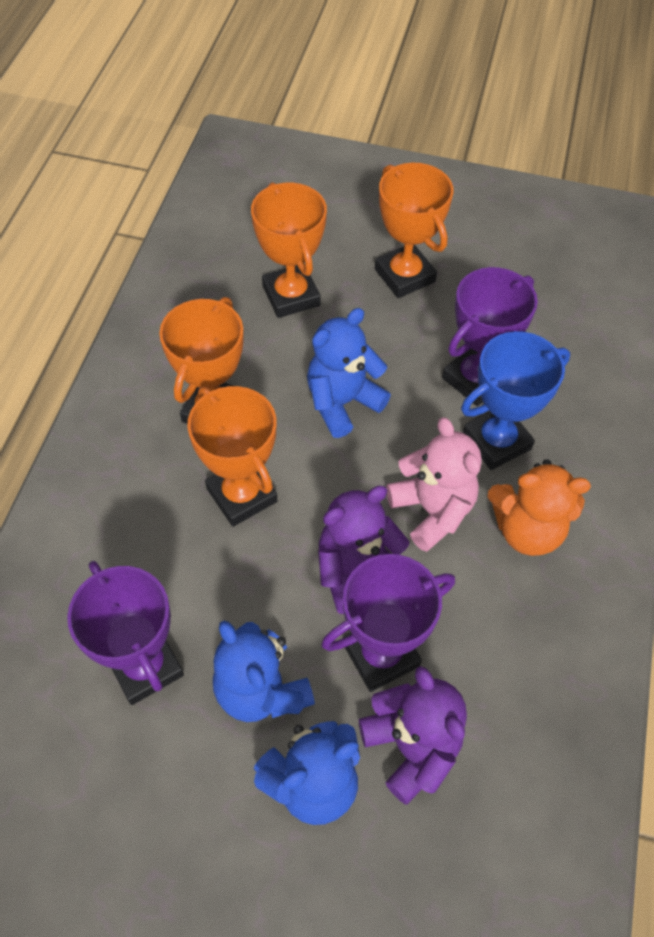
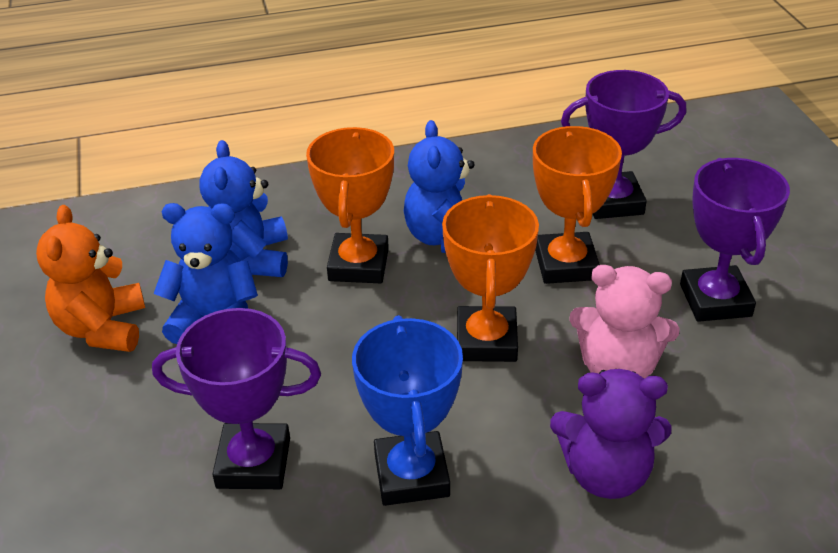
orange trophy: 4 -> 3
purple teddy bear: 2 -> 1

